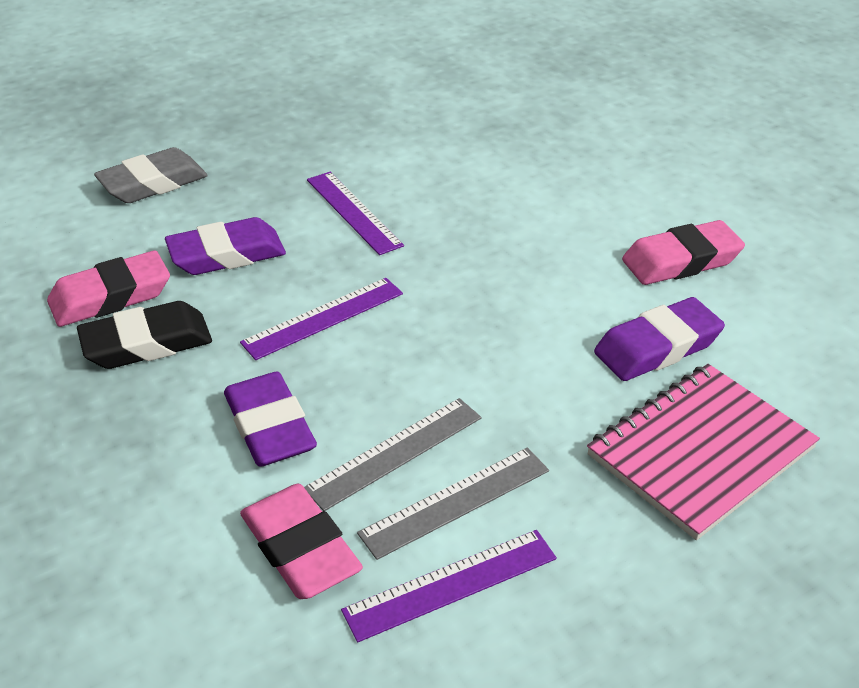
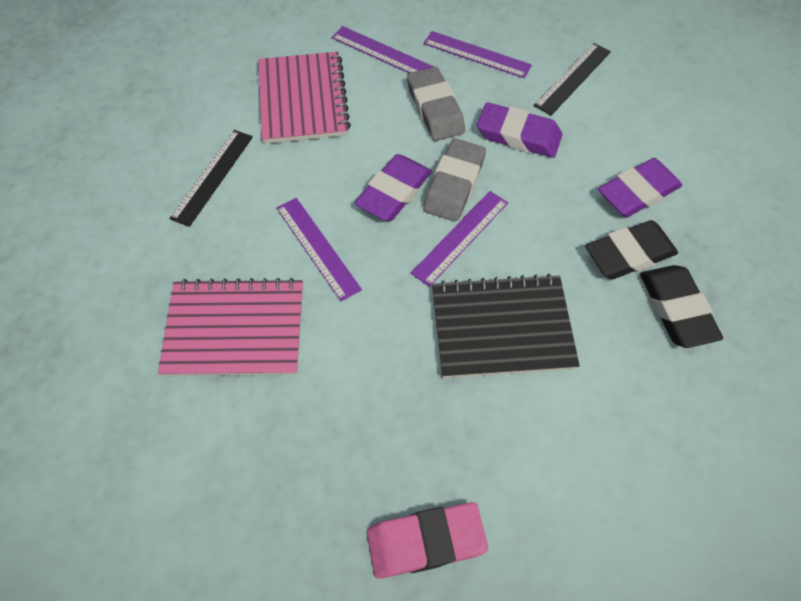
black eraser: 1 -> 2
black notebook: 0 -> 1
black ruler: 0 -> 2
grey eraser: 1 -> 2
grey ruler: 2 -> 0
pink eraser: 3 -> 1
pink notebook: 1 -> 2
purple ruler: 3 -> 4

